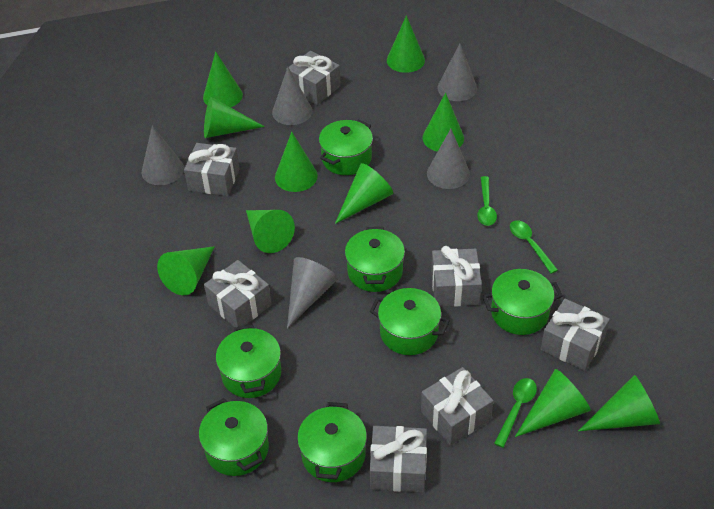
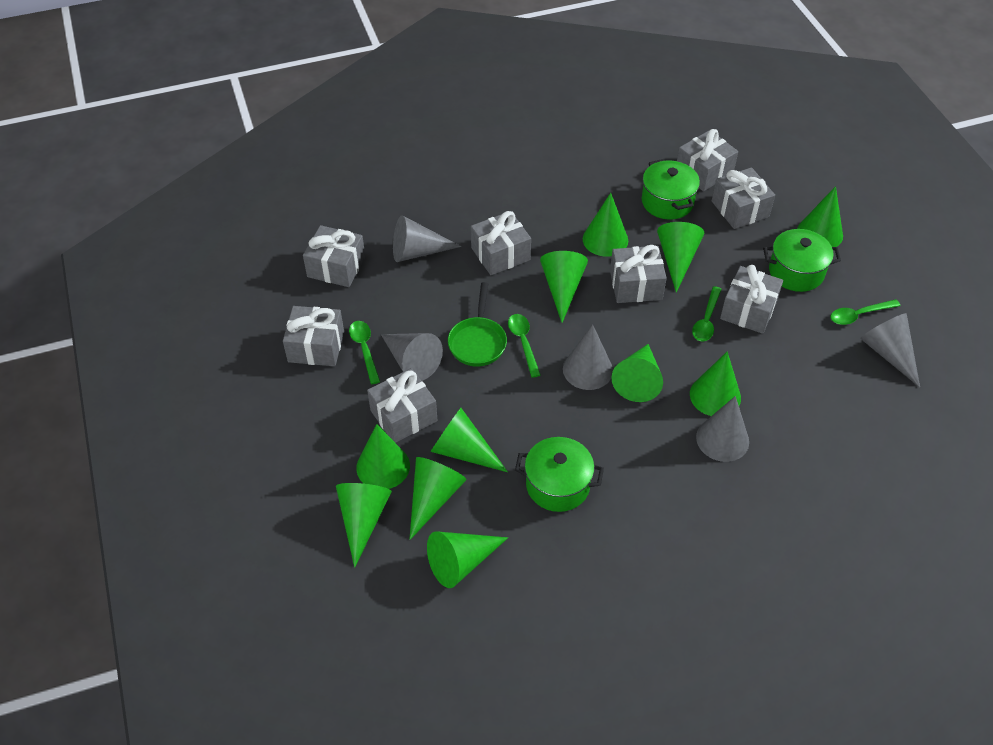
green cone: 10 -> 11
green pan: 0 -> 1
green pot: 7 -> 3
green spoon: 3 -> 4
grey gift: 7 -> 8

